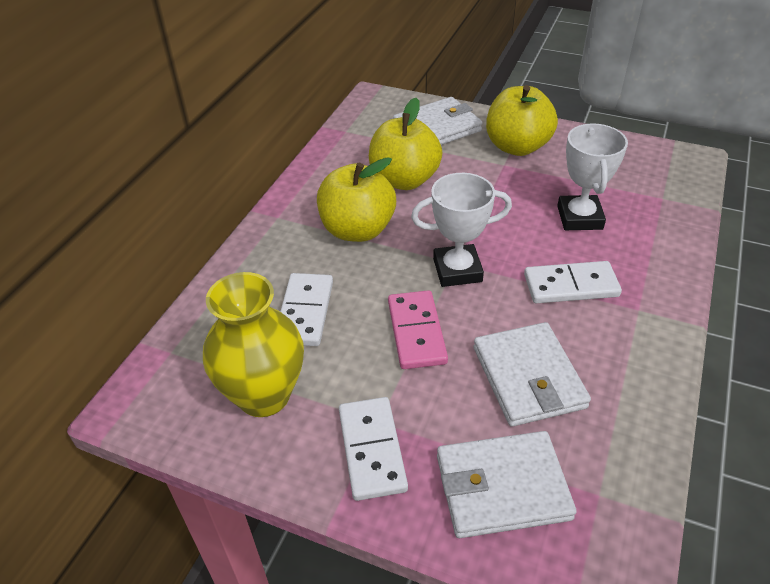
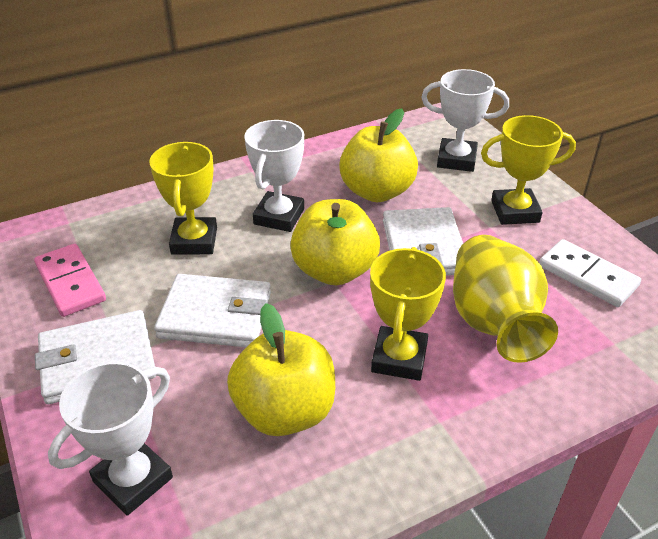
white domino: 3 -> 1
white trophy: 2 -> 3
yellow trophy: 0 -> 3

